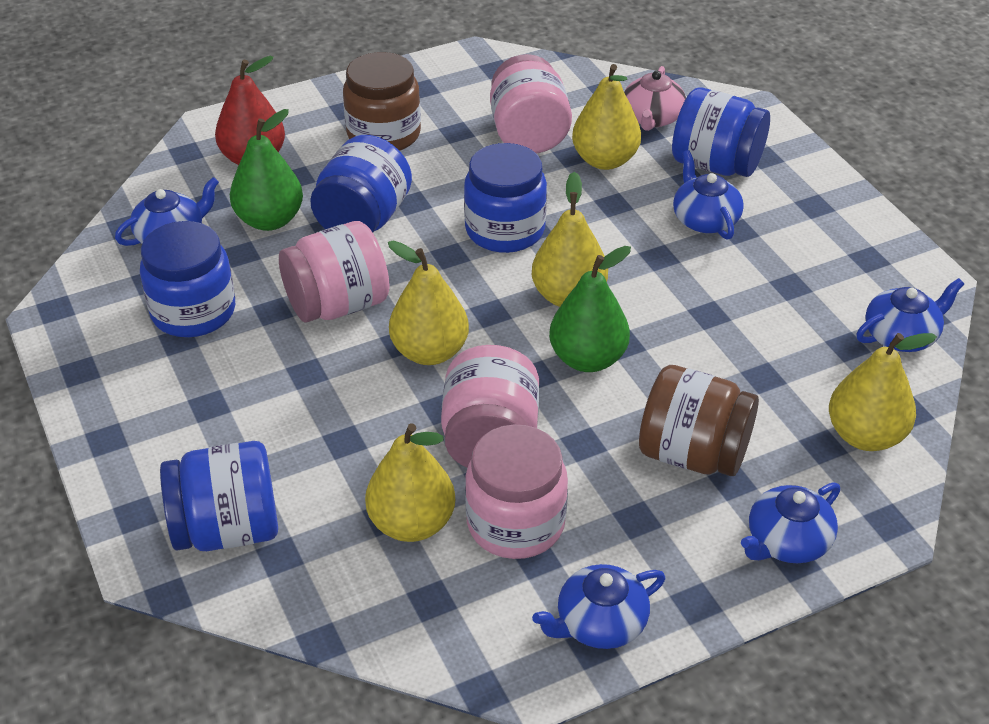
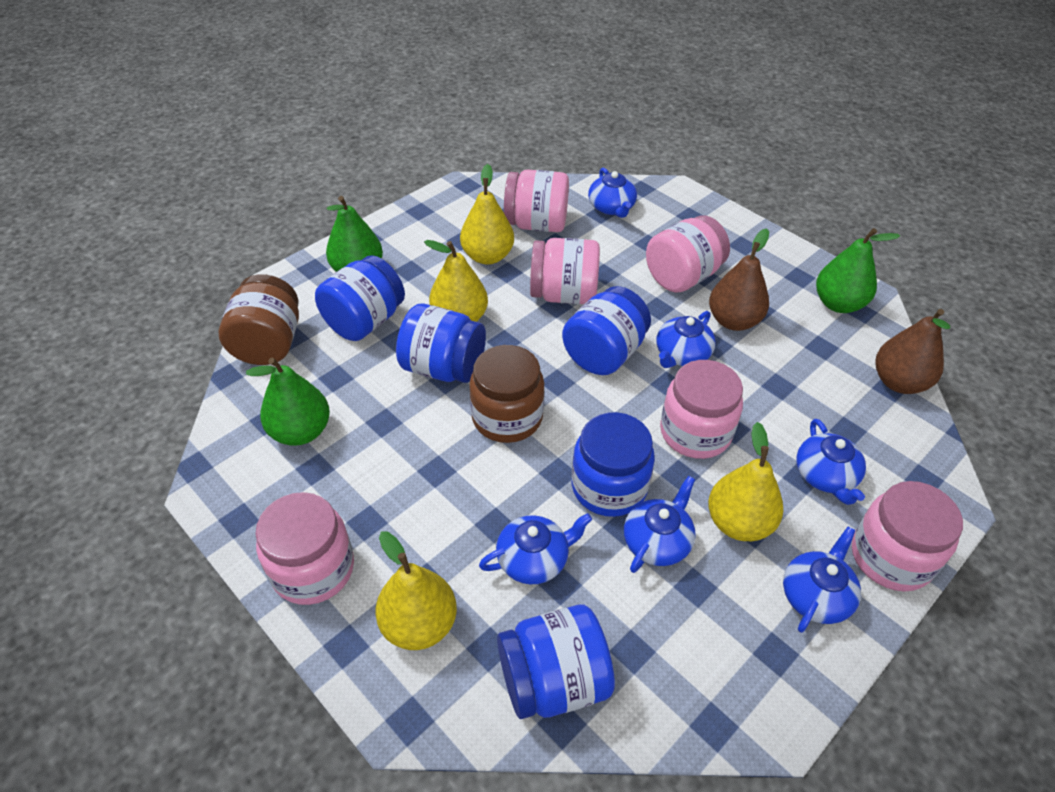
blue teapot: 5 -> 6
brown pear: 0 -> 2
green pear: 2 -> 3
pink jar: 4 -> 6
pink teapot: 1 -> 0
red pear: 1 -> 0
yellow pear: 5 -> 4

